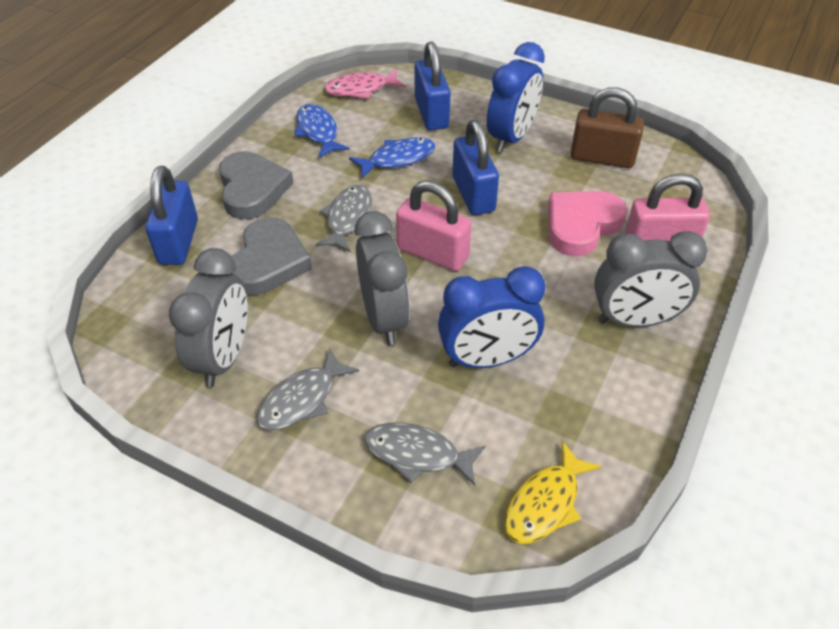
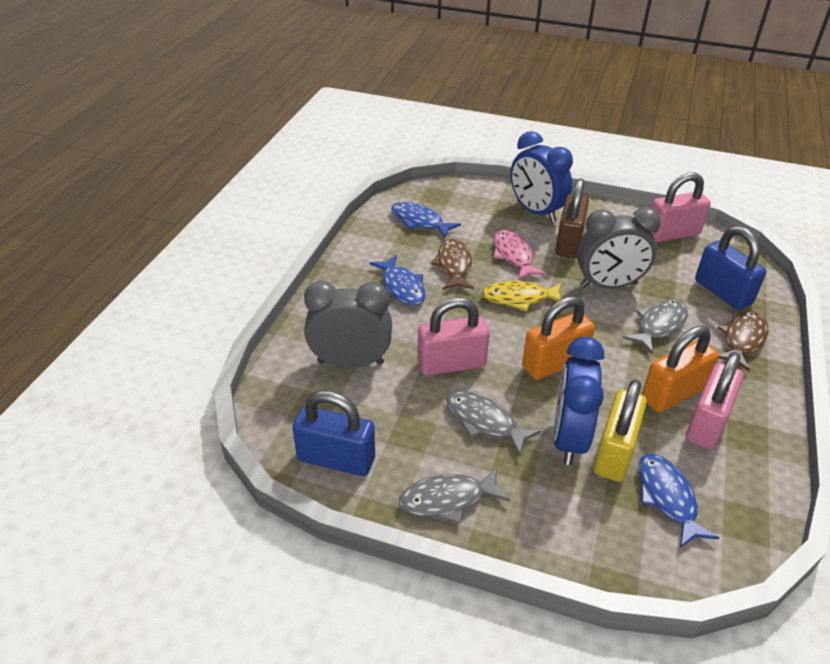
blue fish: 2 -> 3
blue padlock: 3 -> 2
brown fish: 0 -> 2
grey clock: 3 -> 2
grey heart: 2 -> 0
orange padlock: 0 -> 2
pink heart: 1 -> 0
pink padlock: 2 -> 3
yellow padlock: 0 -> 1

